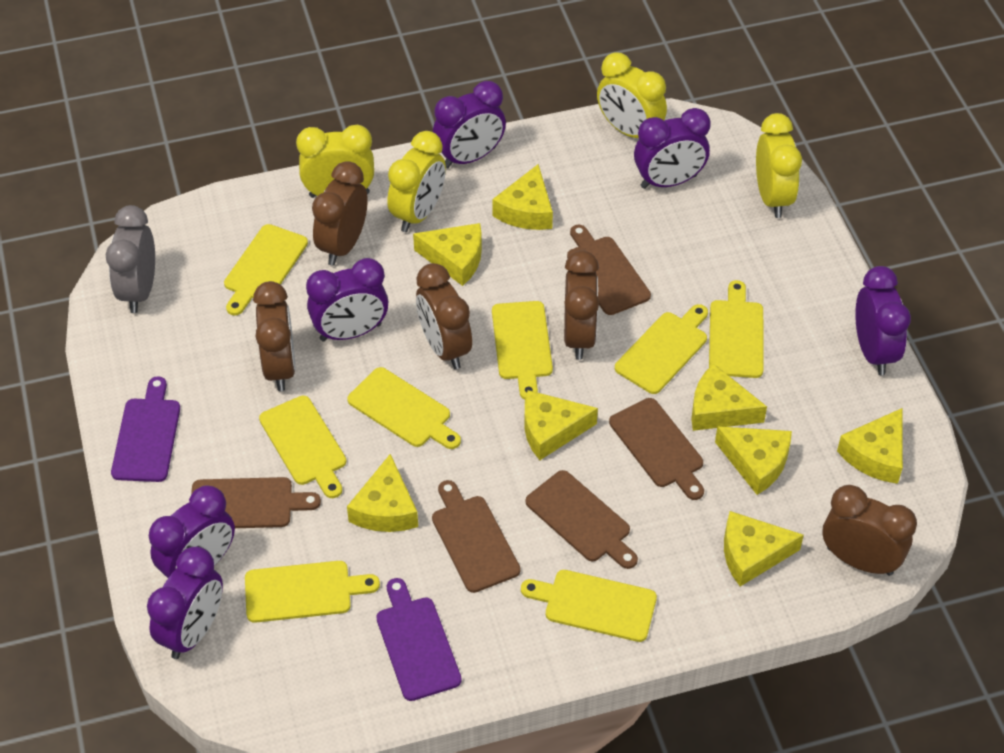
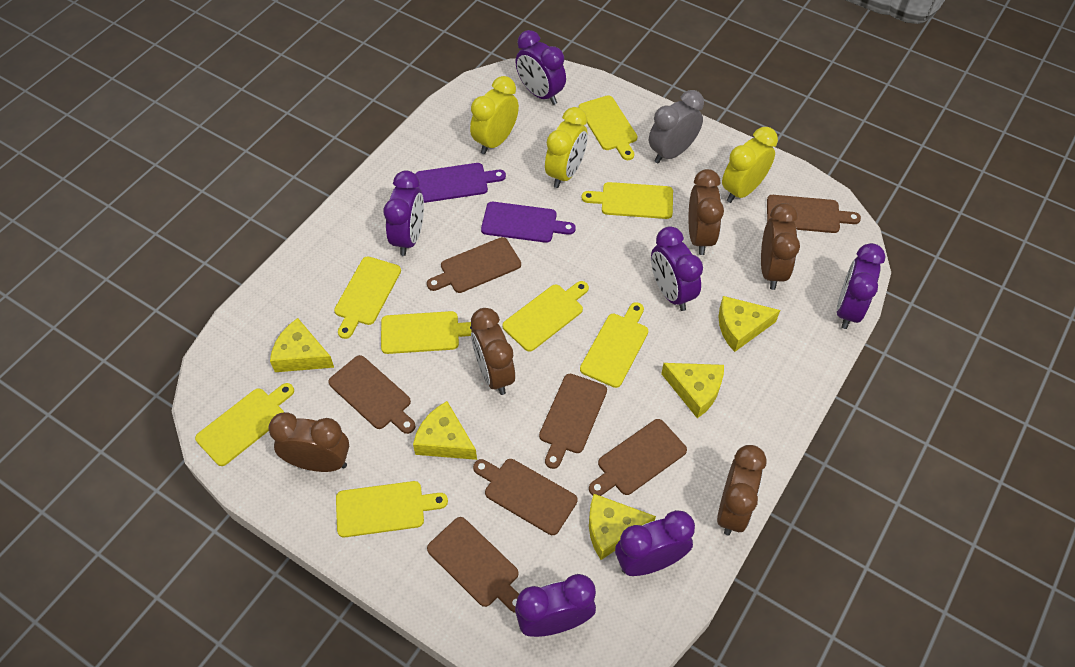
brown cutting board: 5 -> 7
yellow cheese: 8 -> 5
yellow clock: 4 -> 3

